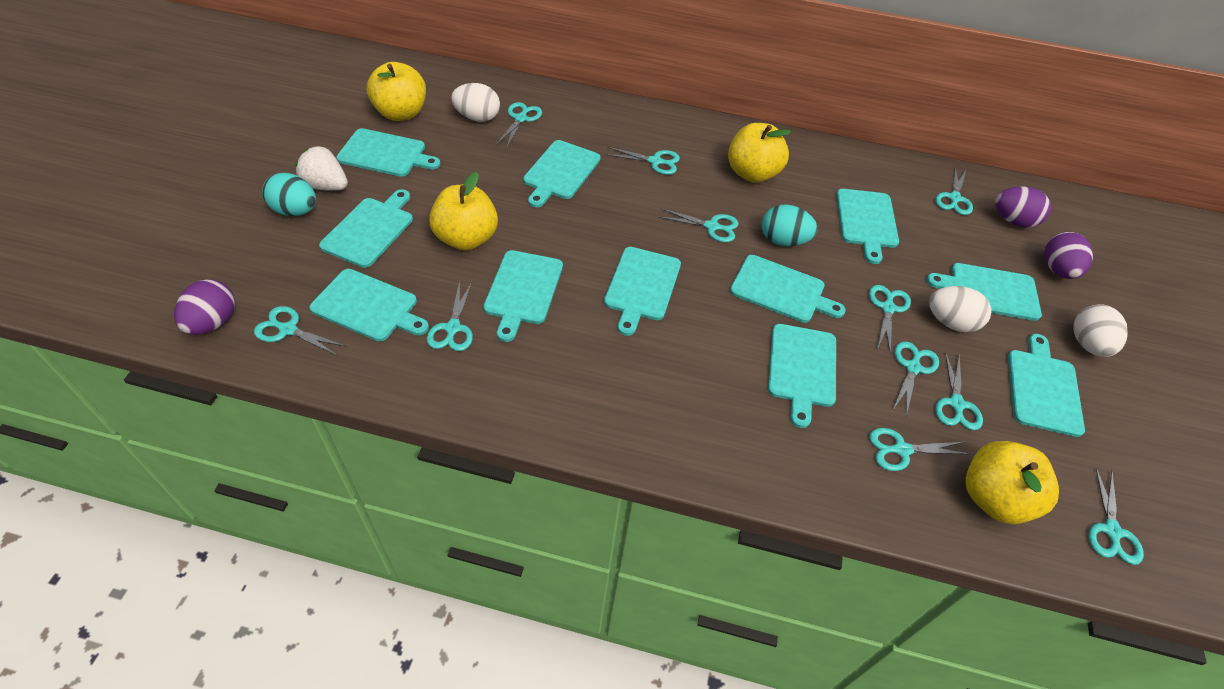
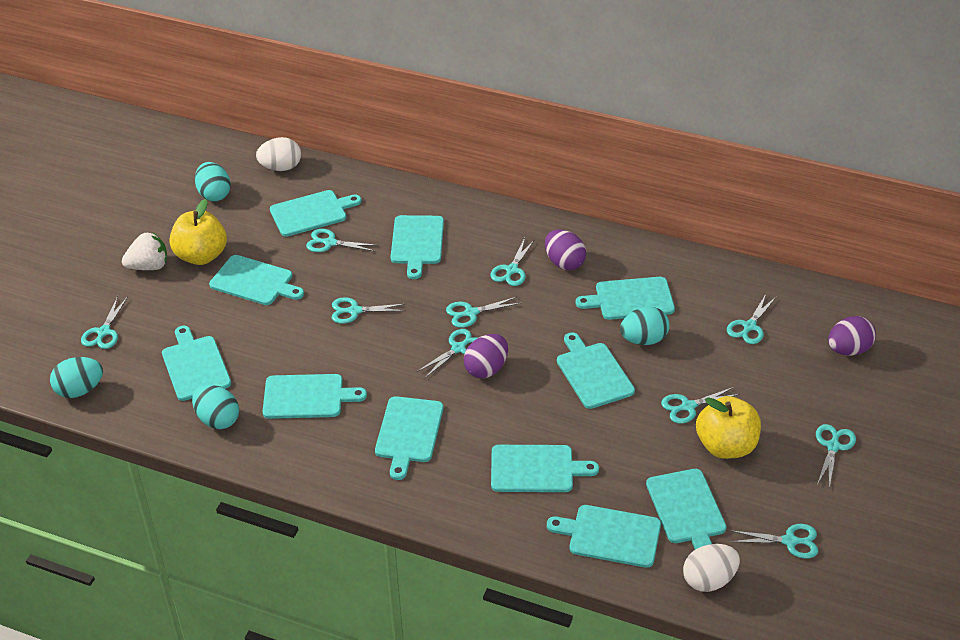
turquoise egg: 2 -> 4
turquoise scissors: 11 -> 10
white egg: 3 -> 2
yellow apple: 4 -> 2

